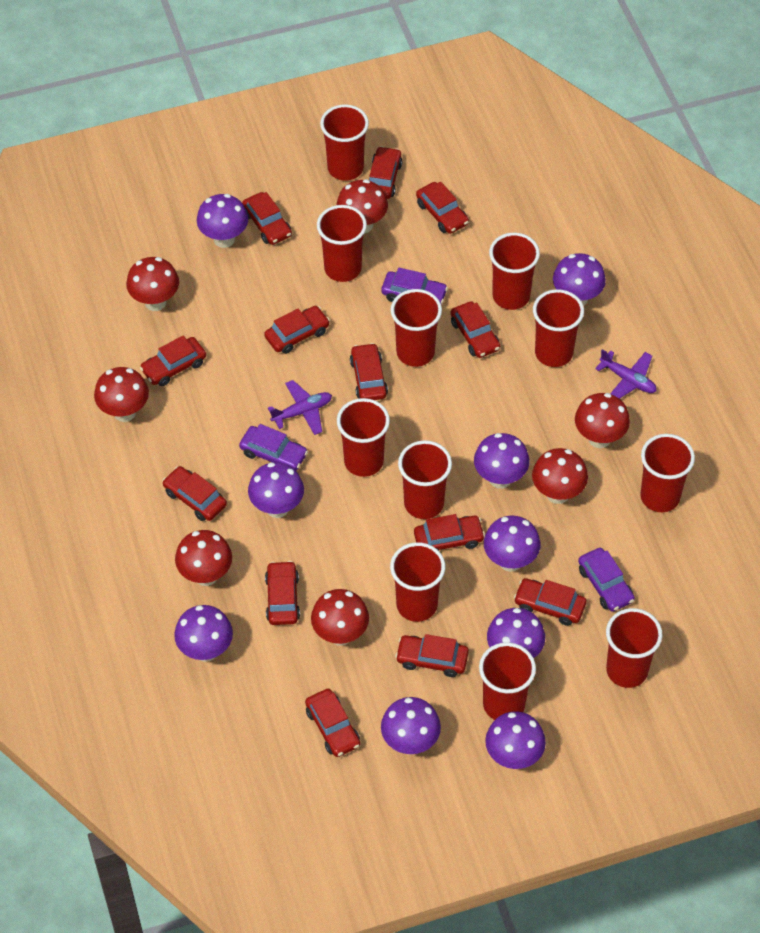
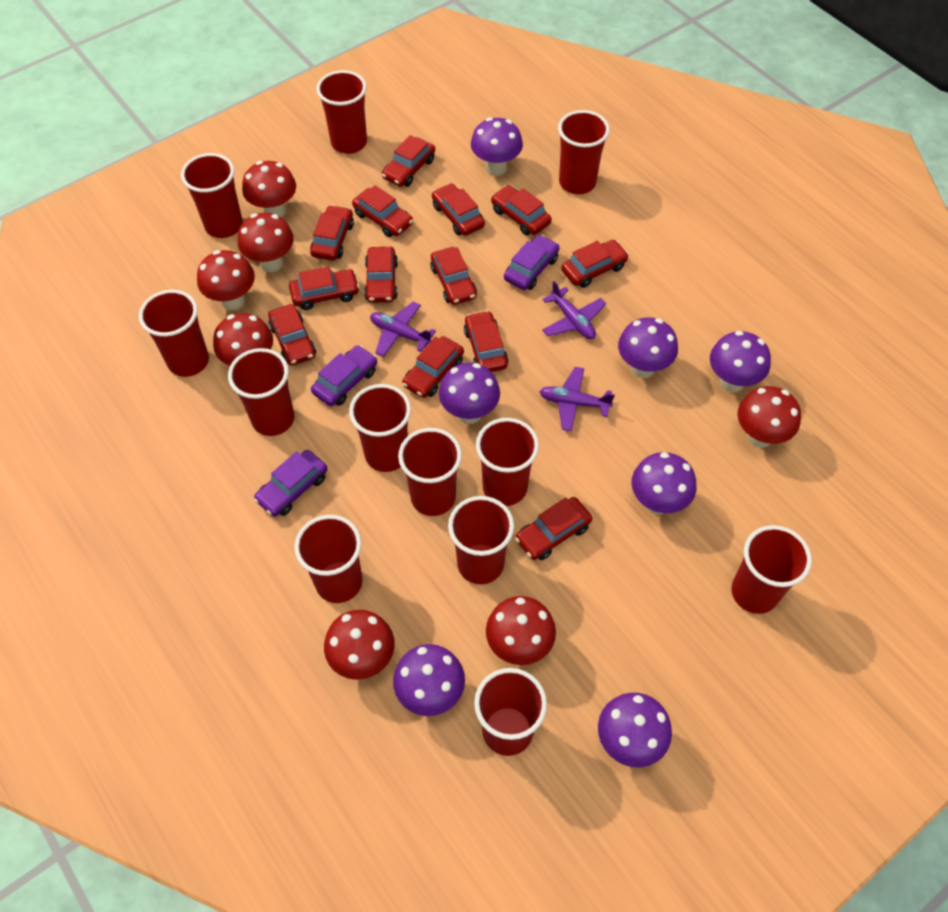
purple mushroom: 9 -> 7
purple plane: 2 -> 3
red cup: 11 -> 12

